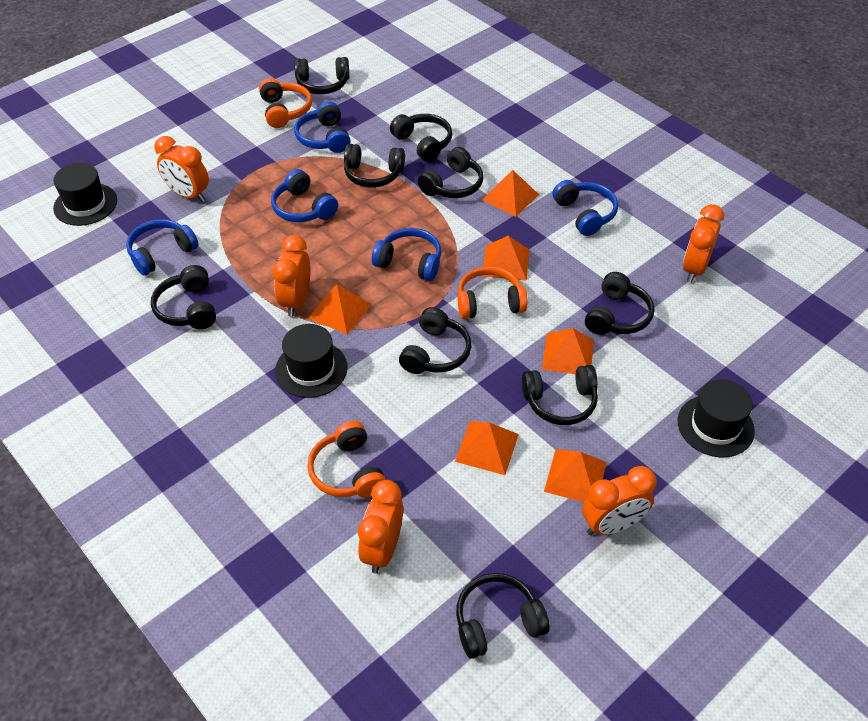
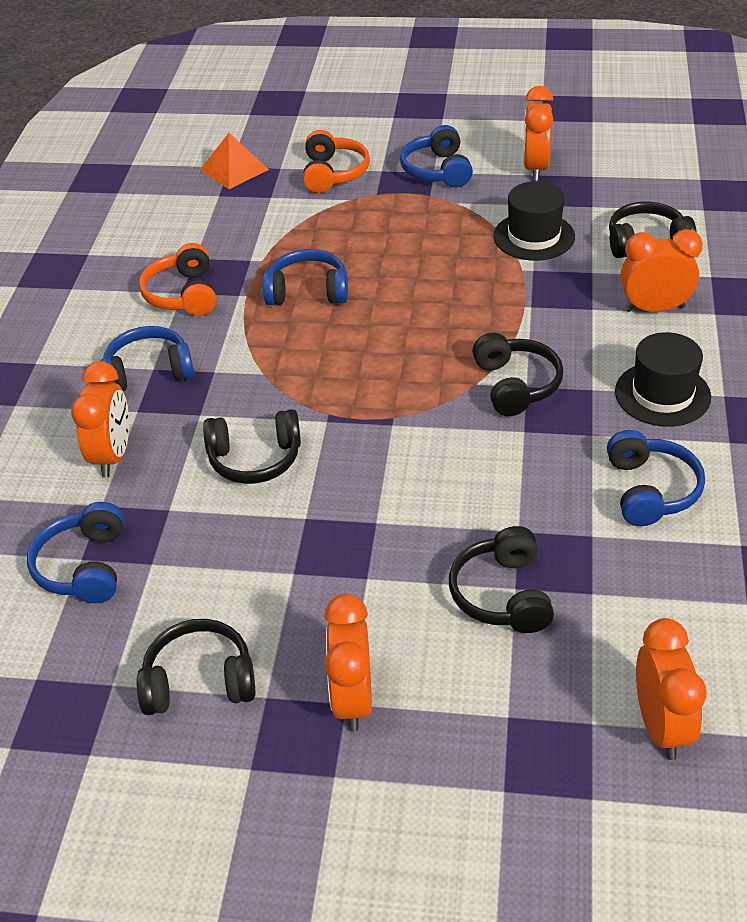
black hat: 3 -> 2
black headphones: 9 -> 5
orange headphones: 3 -> 2
orange pyramid: 6 -> 1

